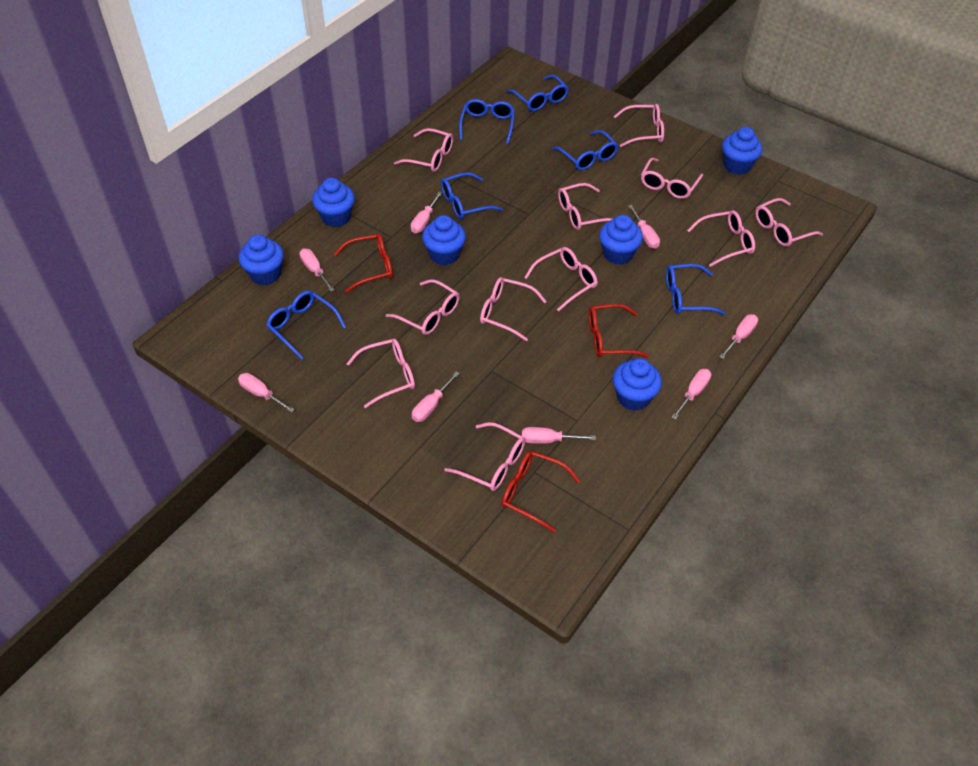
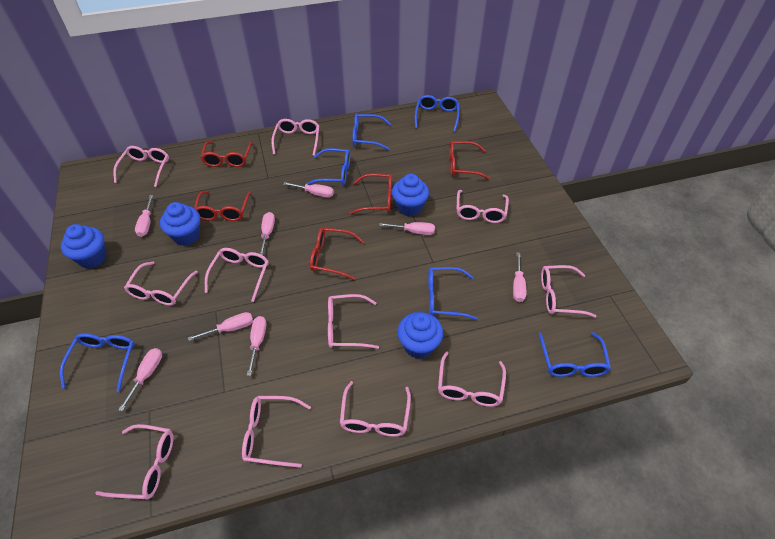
blue cupcake: 6 -> 4
red glasses: 3 -> 5

